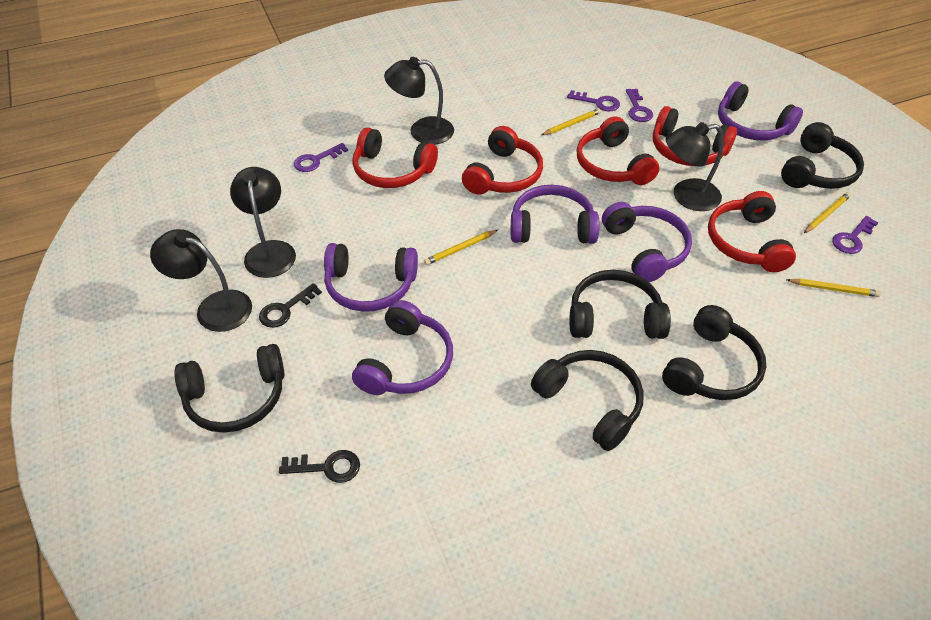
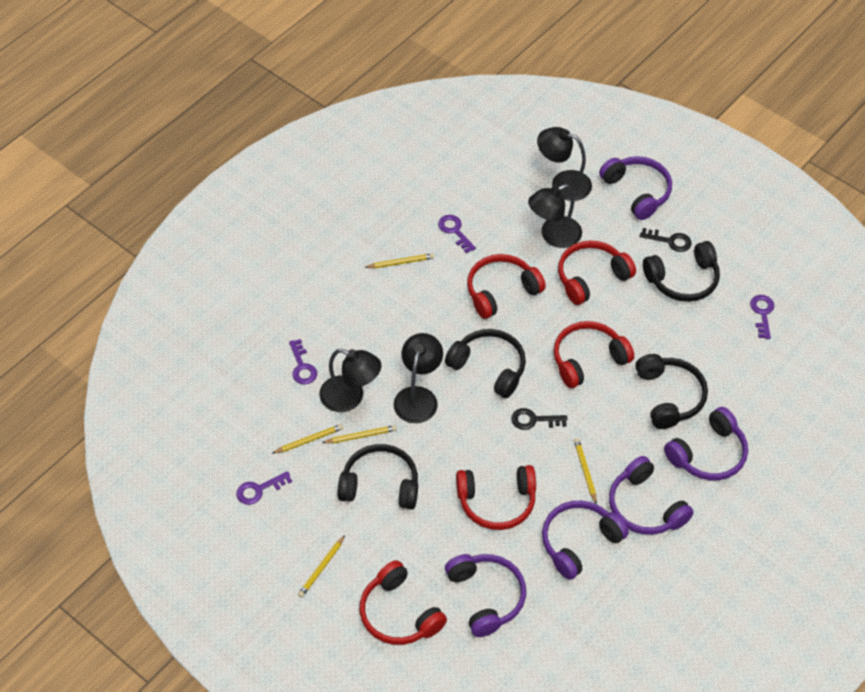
black headphones: 5 -> 4
yellow pencil: 4 -> 5

